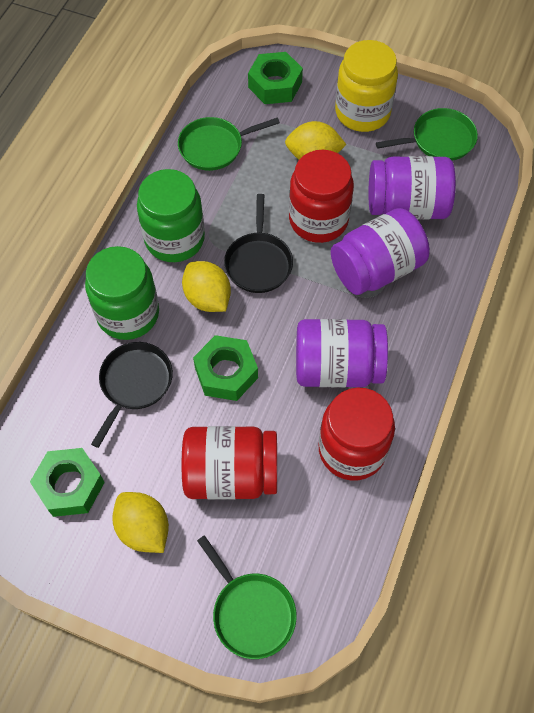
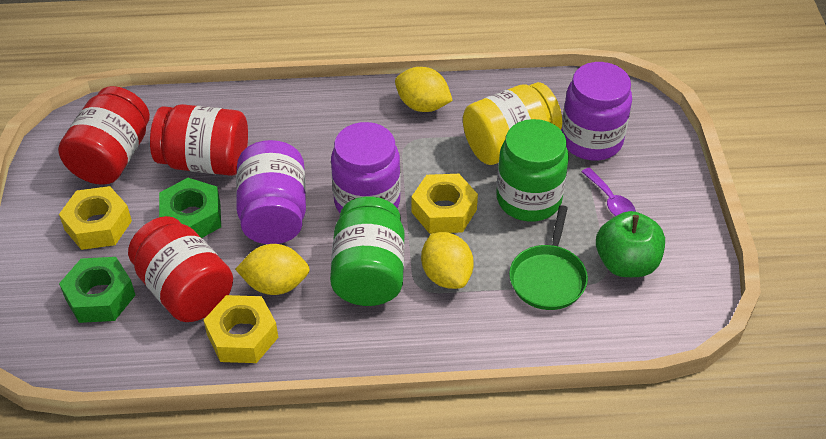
black pan: 2 -> 0
green apple: 0 -> 1
green nut: 3 -> 2
green pan: 3 -> 1
purple spoon: 0 -> 1
yellow nut: 0 -> 3

